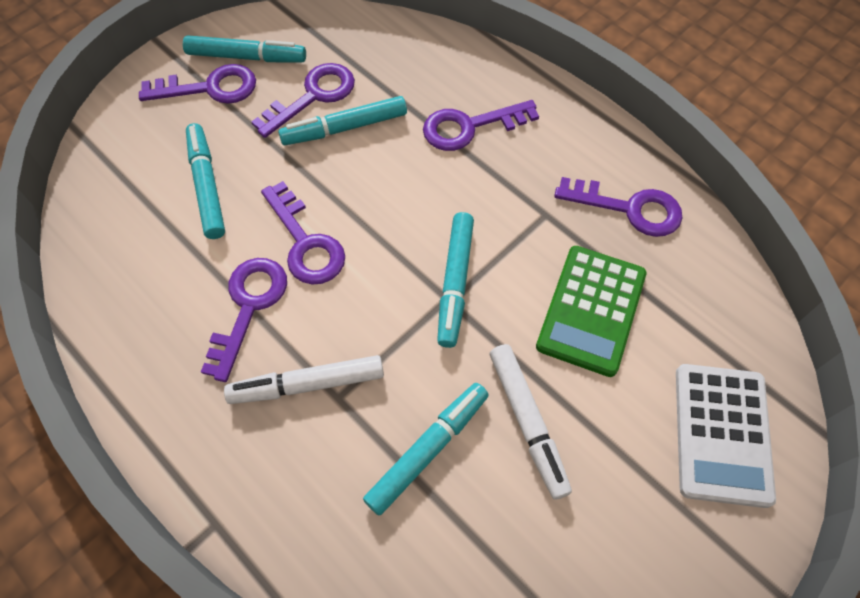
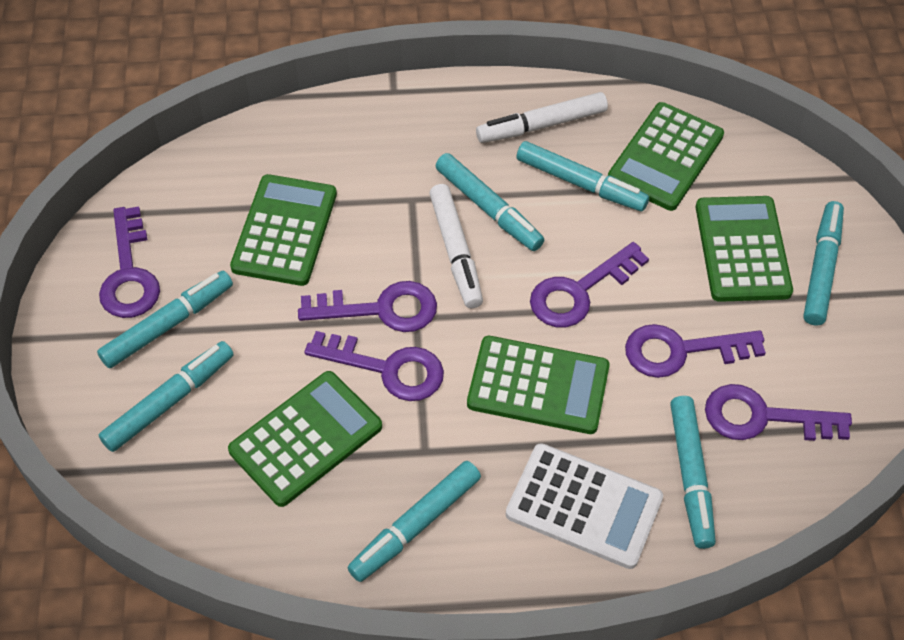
green calculator: 1 -> 5
turquoise marker: 5 -> 7

